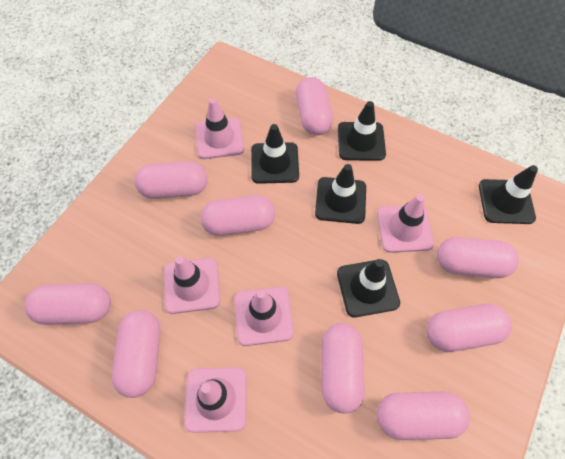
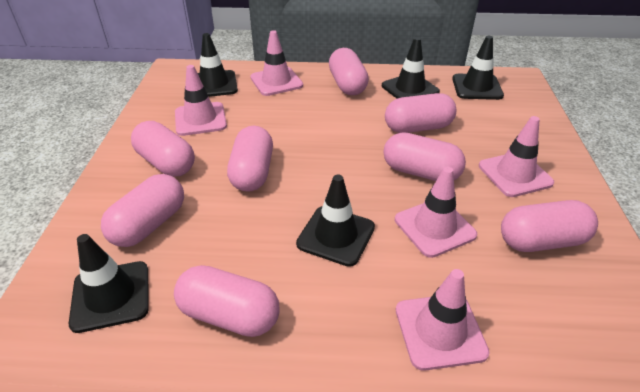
pink capsule: 9 -> 8

